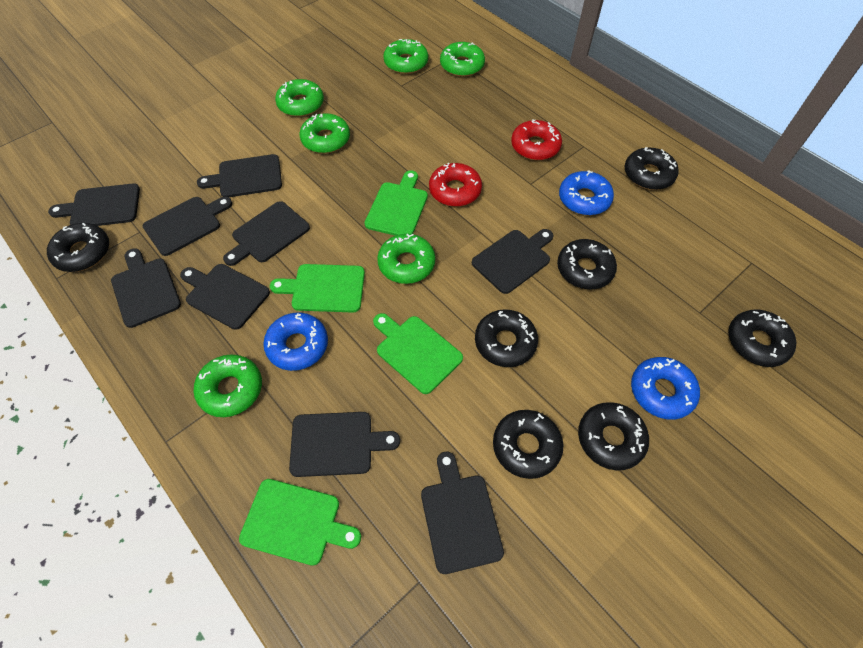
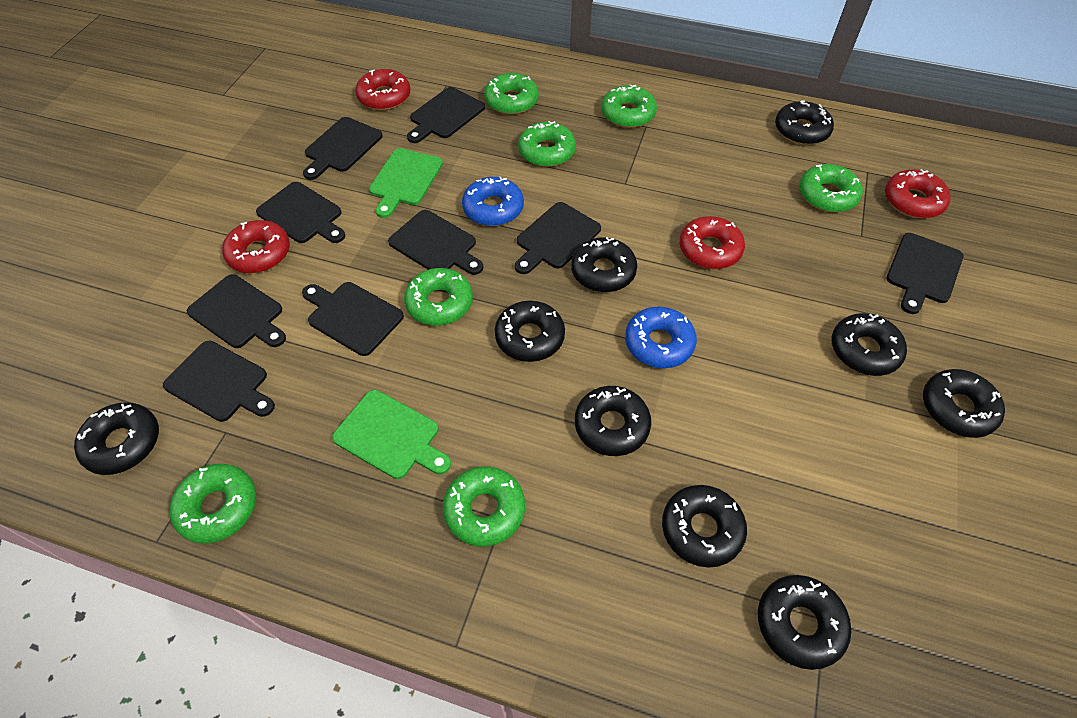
black donut: 7 -> 9
blue donut: 3 -> 2
green cutting board: 4 -> 2
green donut: 6 -> 7
red donut: 2 -> 4

